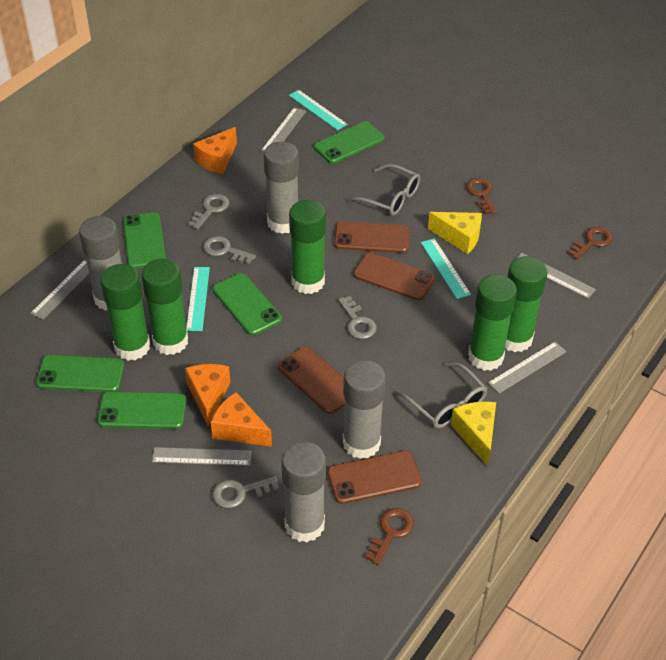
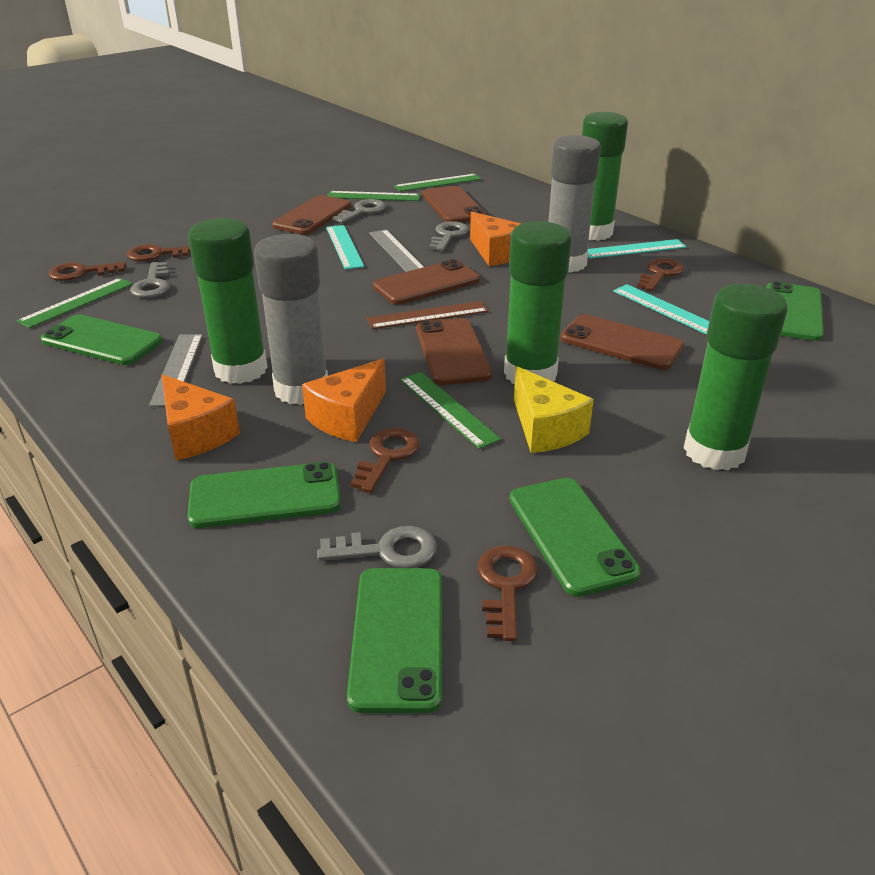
brown key: 3 -> 5
brown phone: 4 -> 5
brown ruler: 0 -> 1
green glue stick: 5 -> 4
green ruler: 0 -> 4
grey glasses: 2 -> 0
grey glue stick: 4 -> 2
grey ruler: 5 -> 2
yellow cheese: 2 -> 1

